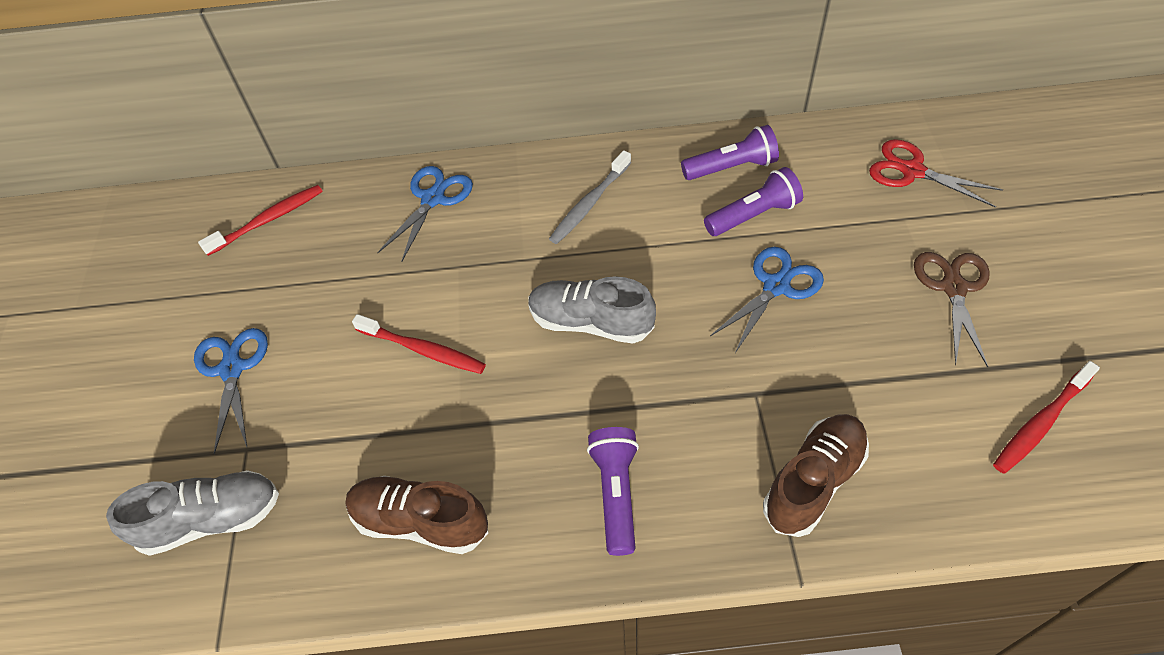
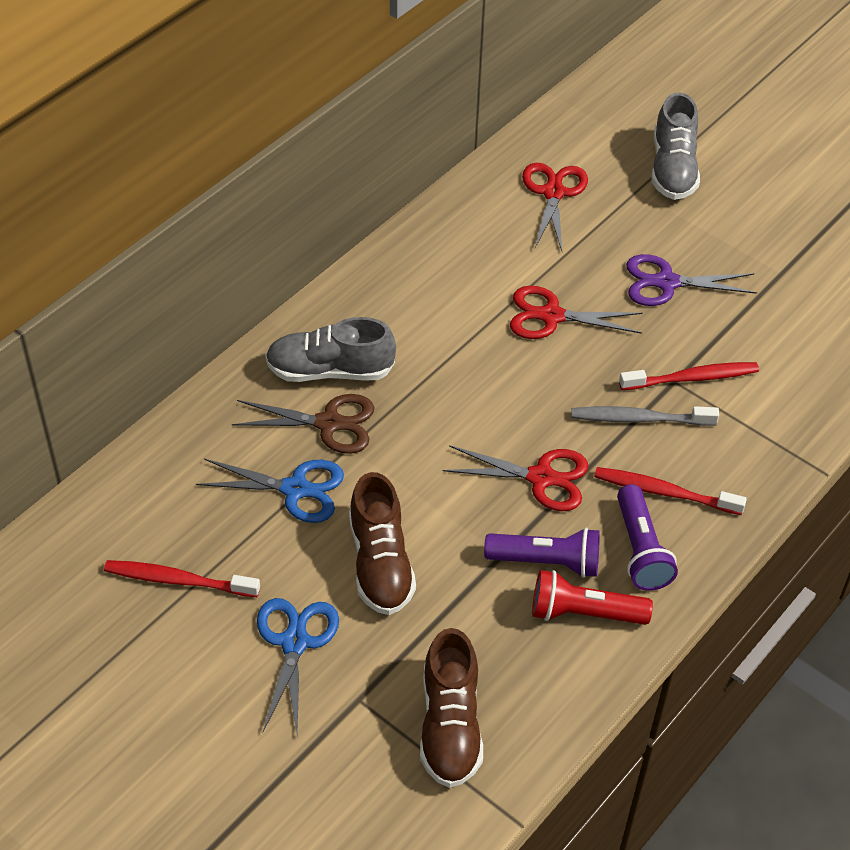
blue scissors: 3 -> 2
purple flashlight: 3 -> 2
purple scissors: 0 -> 1
red flashlight: 0 -> 1
red scissors: 1 -> 3

